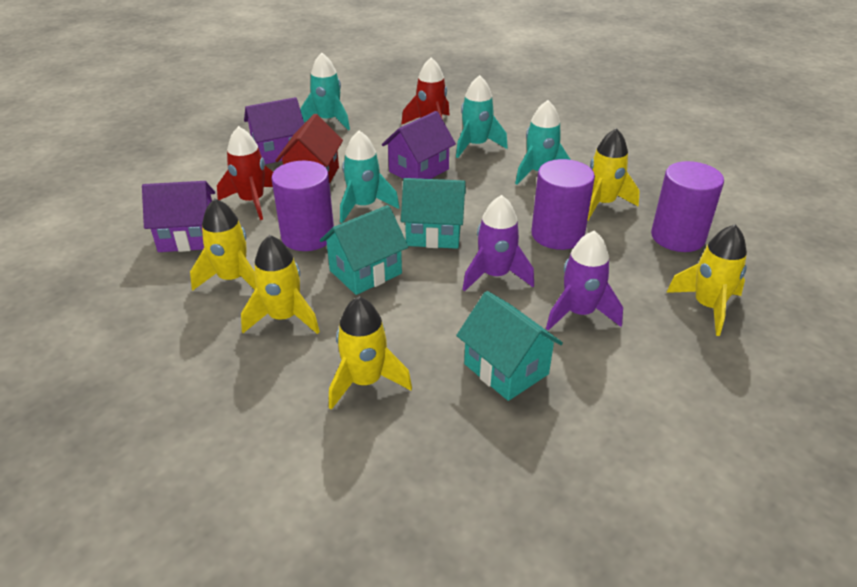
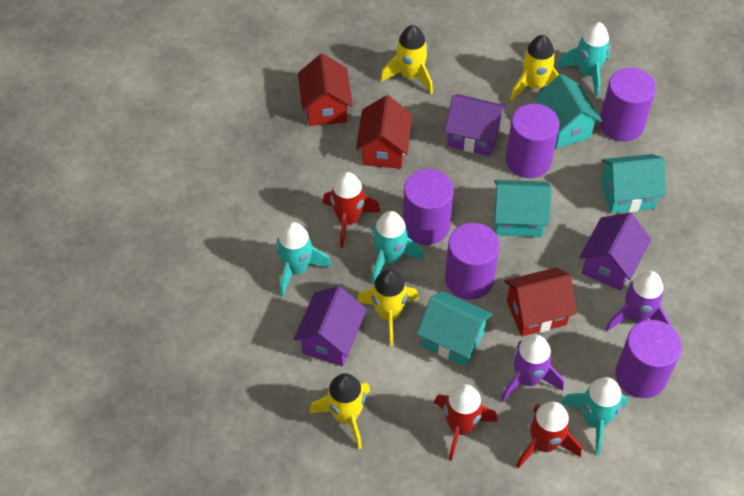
purple cylinder: 3 -> 5
red house: 1 -> 3
red rocket: 2 -> 3
turquoise house: 3 -> 4
yellow rocket: 5 -> 4

